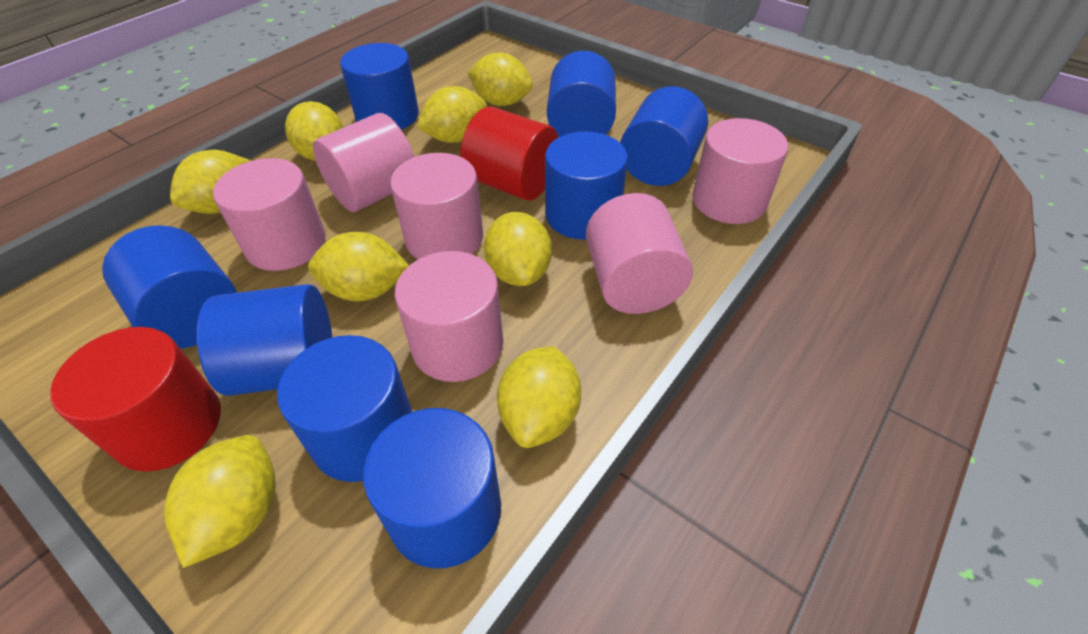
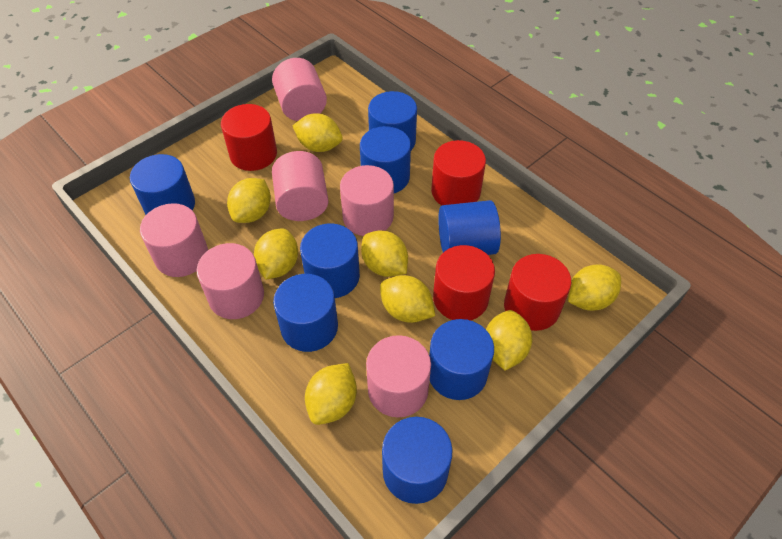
red cylinder: 2 -> 4

